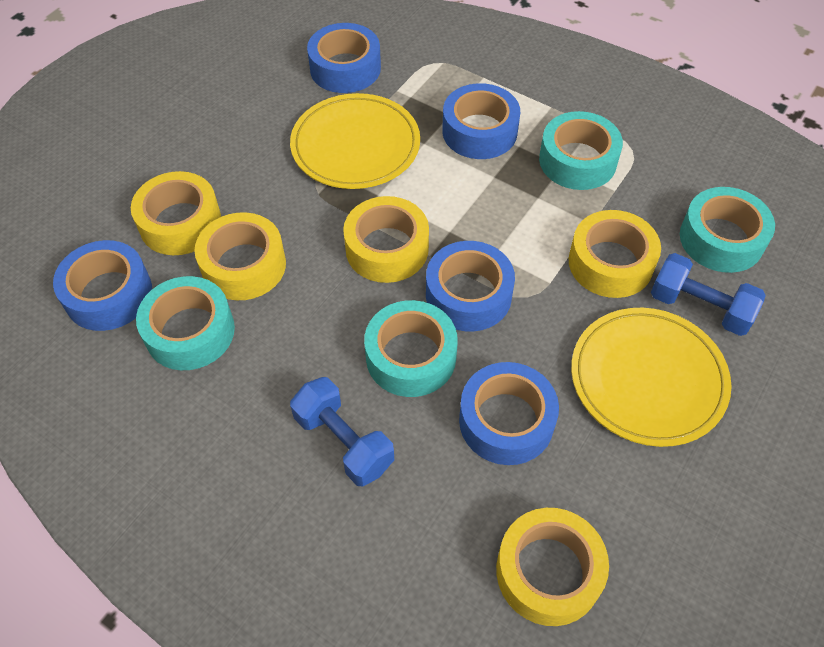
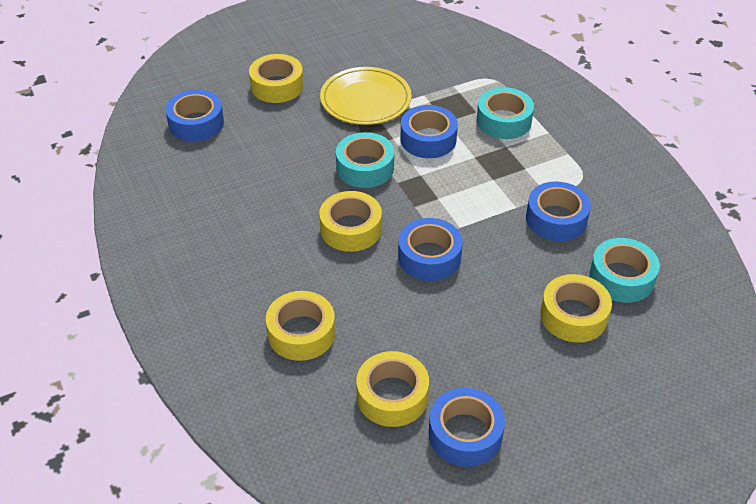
blue dumbbell: 2 -> 0
turquoise tape: 4 -> 3
yellow plate: 2 -> 1

